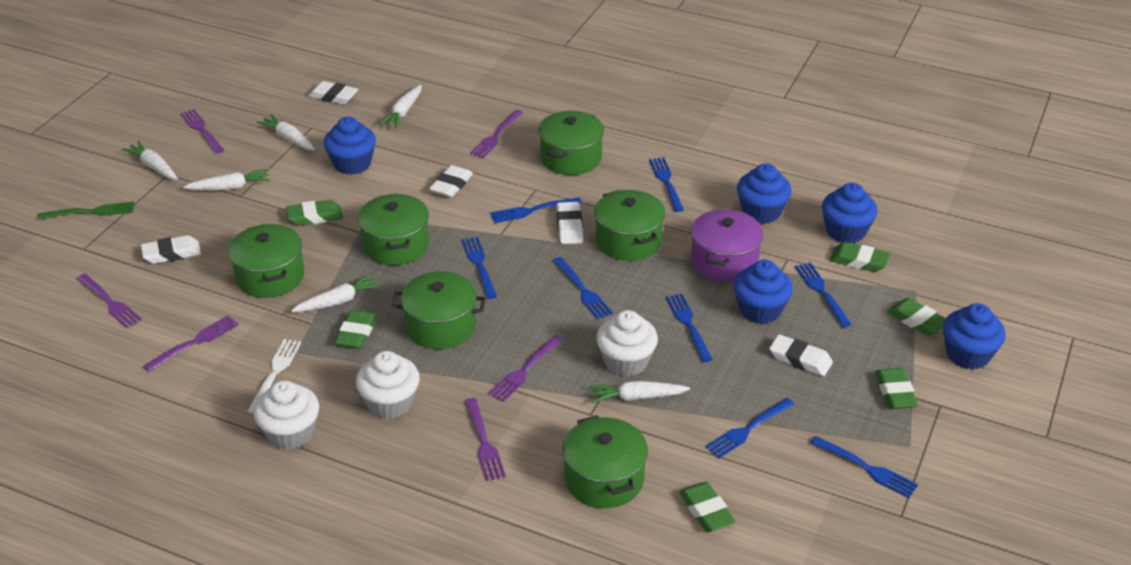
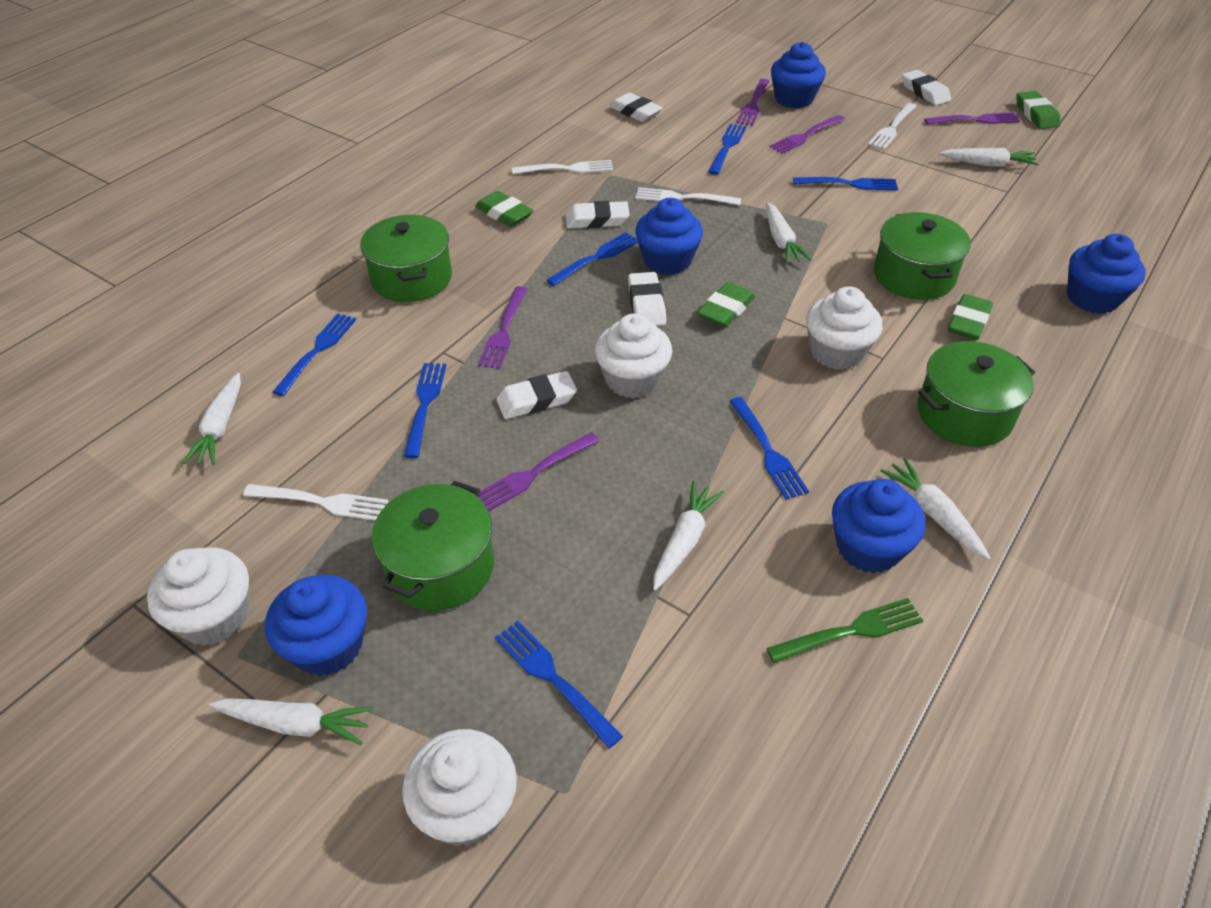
blue fork: 8 -> 7
green eraser: 6 -> 4
green pot: 6 -> 4
purple fork: 6 -> 5
purple pot: 1 -> 0
white cupcake: 3 -> 4
white fork: 1 -> 4

